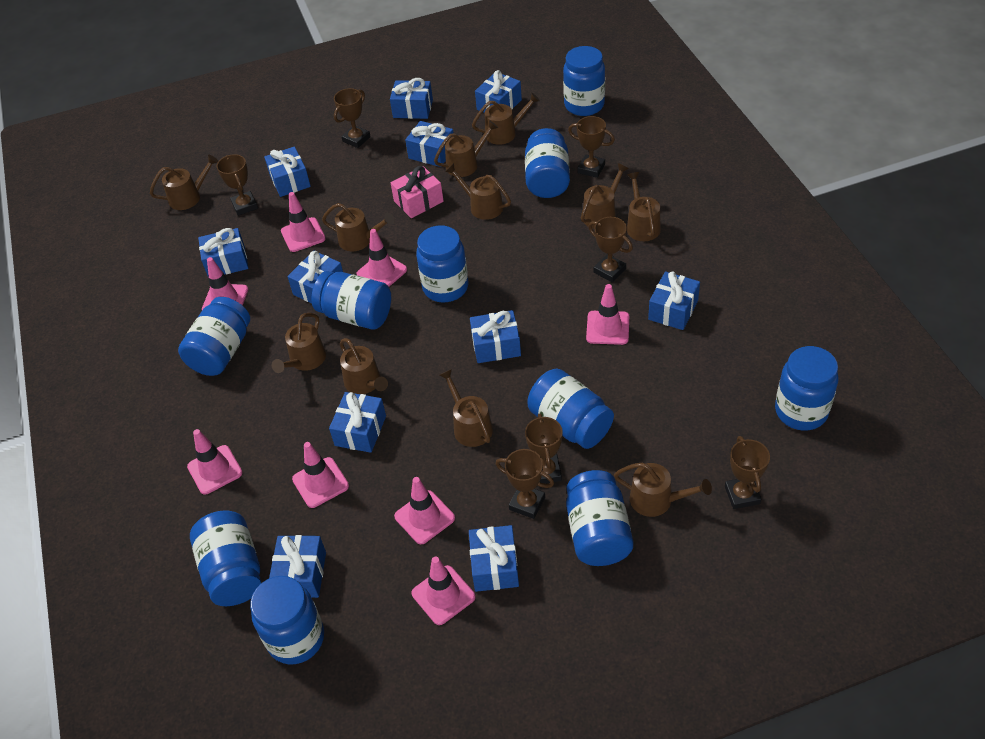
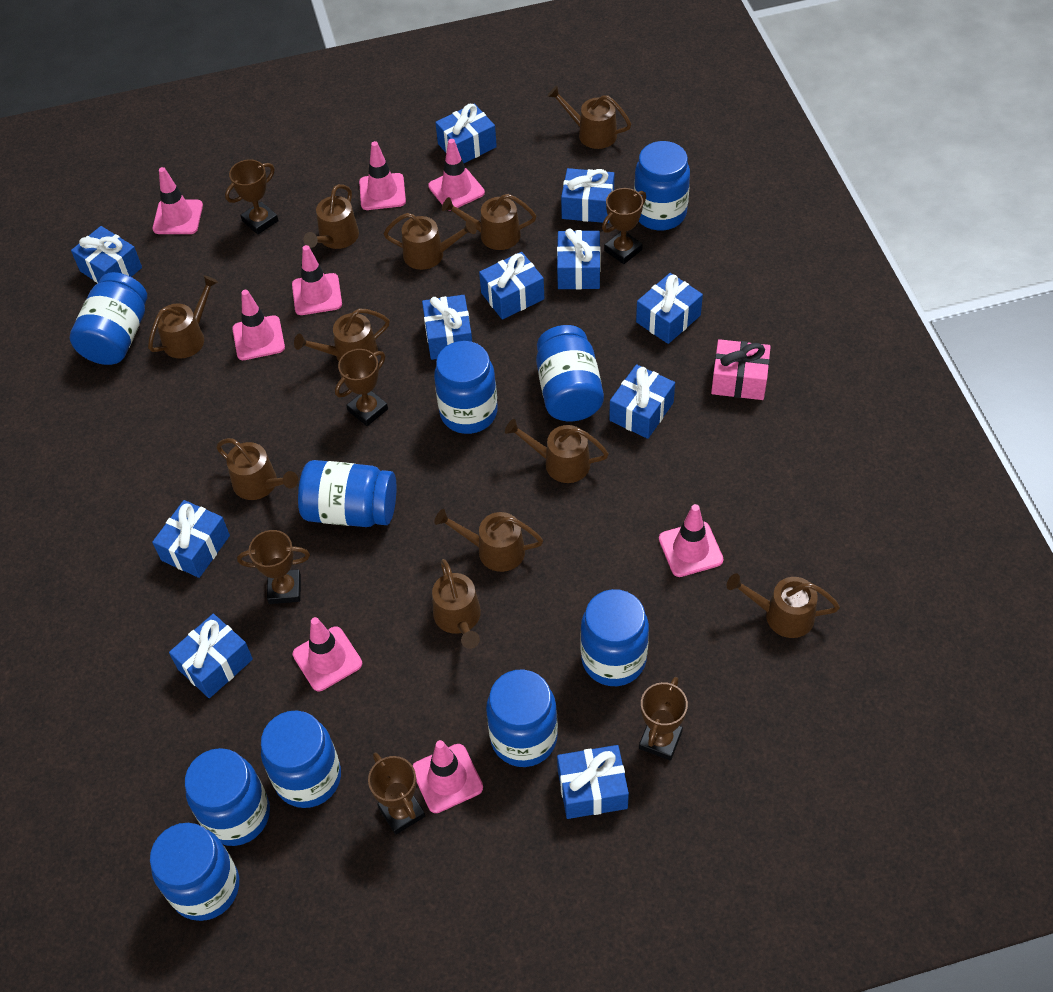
brown trophy: 7 -> 6

